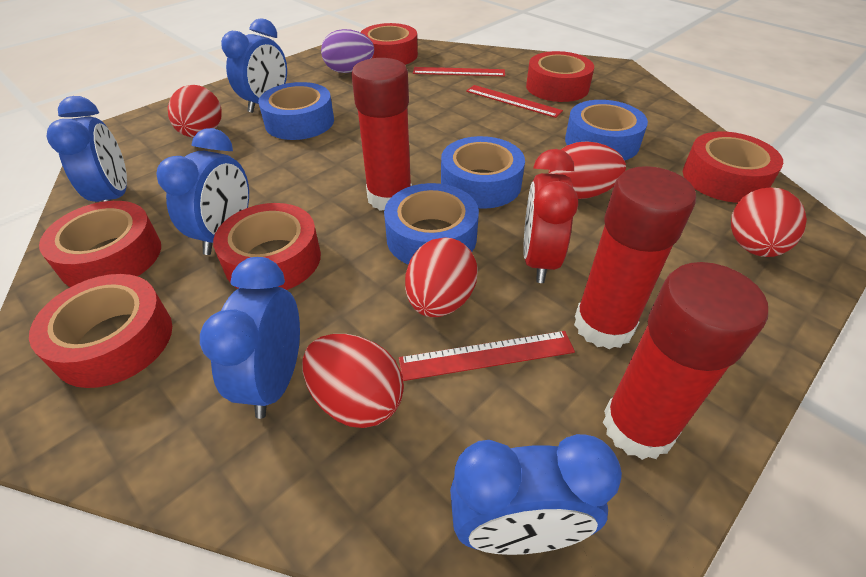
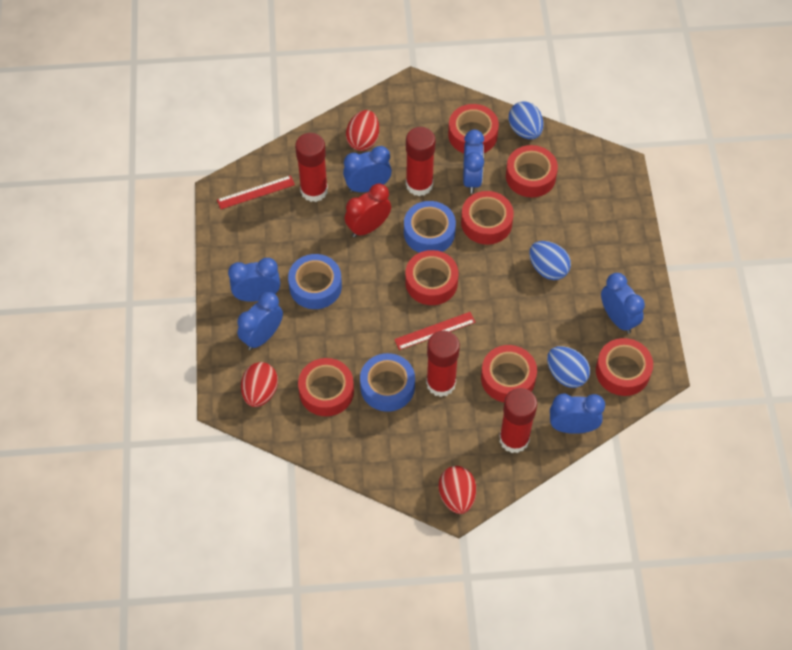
blue clock: 5 -> 6
blue egg: 0 -> 3
blue tape: 4 -> 3
purple egg: 1 -> 0
red egg: 5 -> 3
red glue stick: 3 -> 4
red ruler: 3 -> 2
red tape: 6 -> 7

